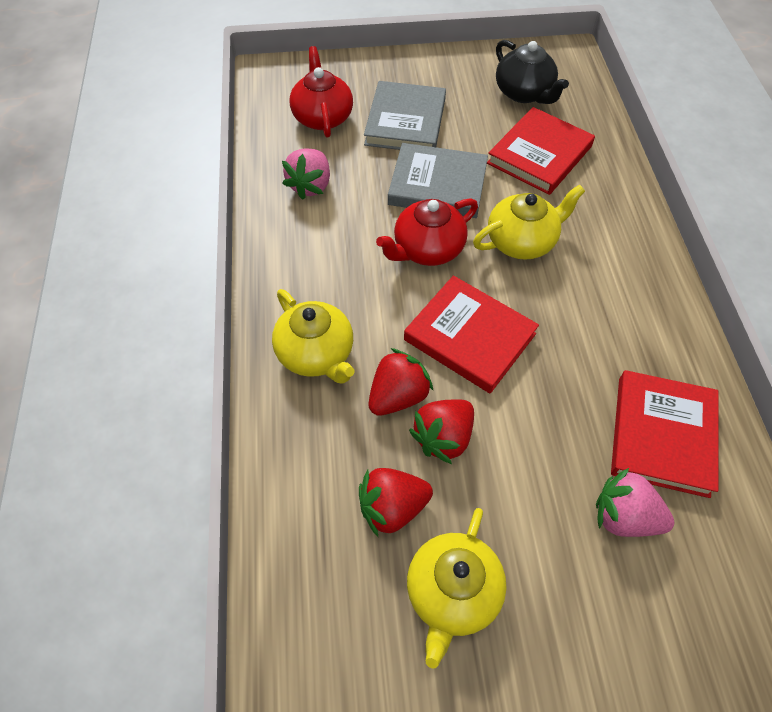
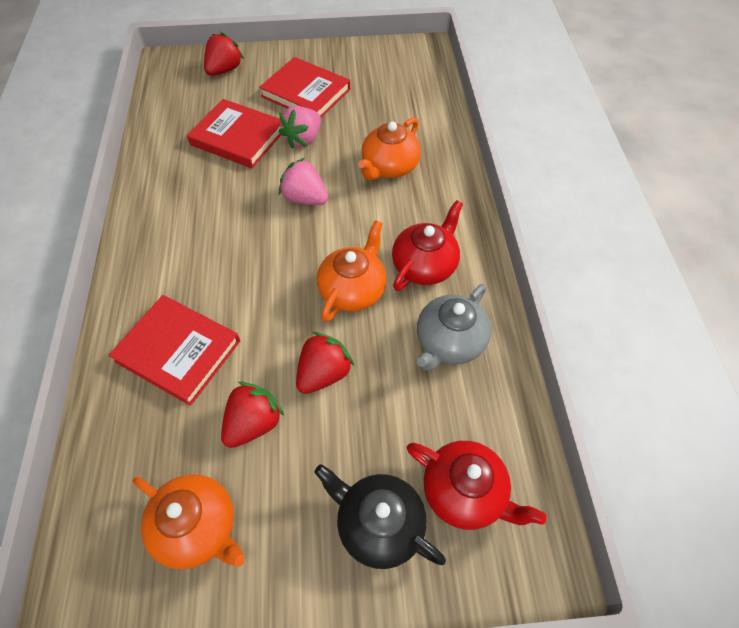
grey book: 2 -> 0
grey teapot: 0 -> 1
orange teapot: 0 -> 3
yellow teapot: 3 -> 0

